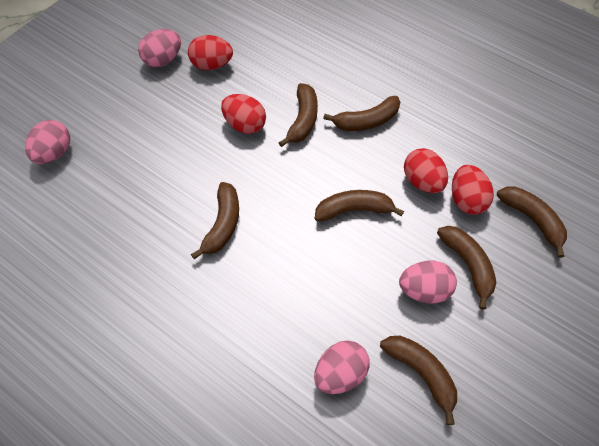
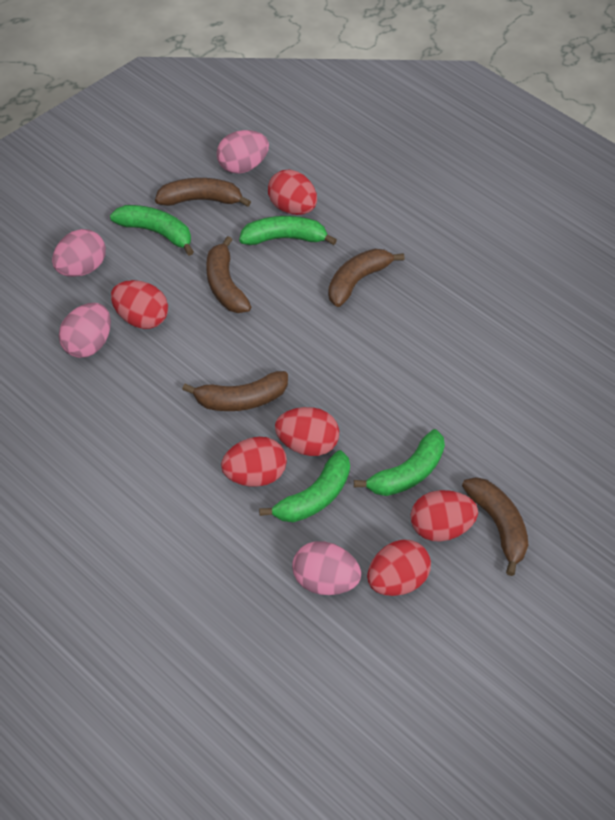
brown banana: 7 -> 5
green banana: 0 -> 4
red egg: 4 -> 6

